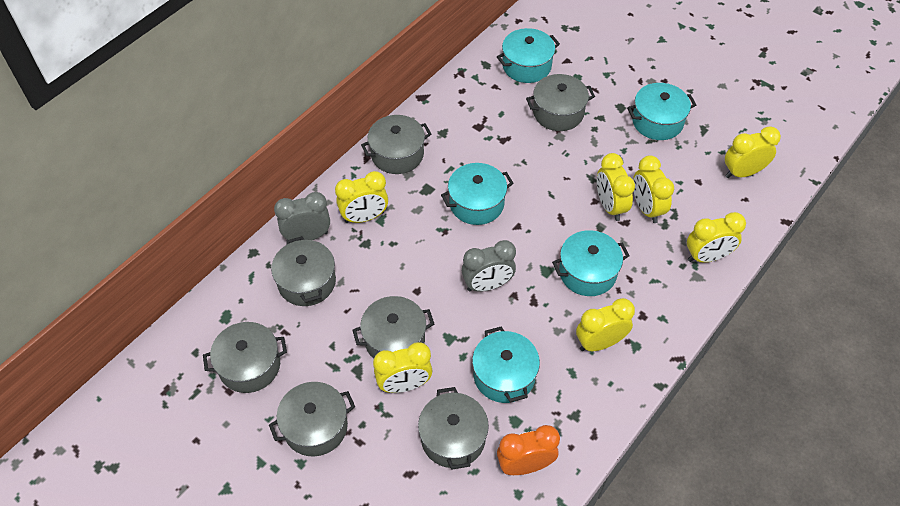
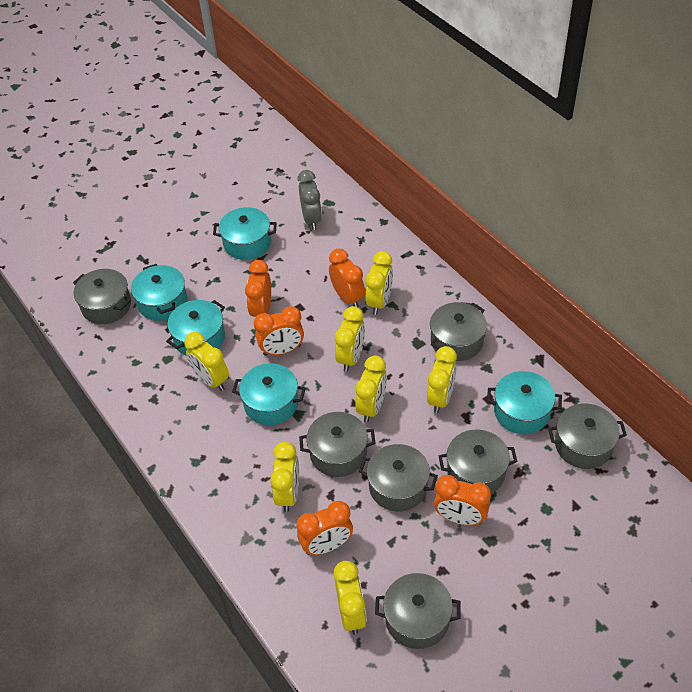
grey clock: 2 -> 1
orange clock: 1 -> 5

